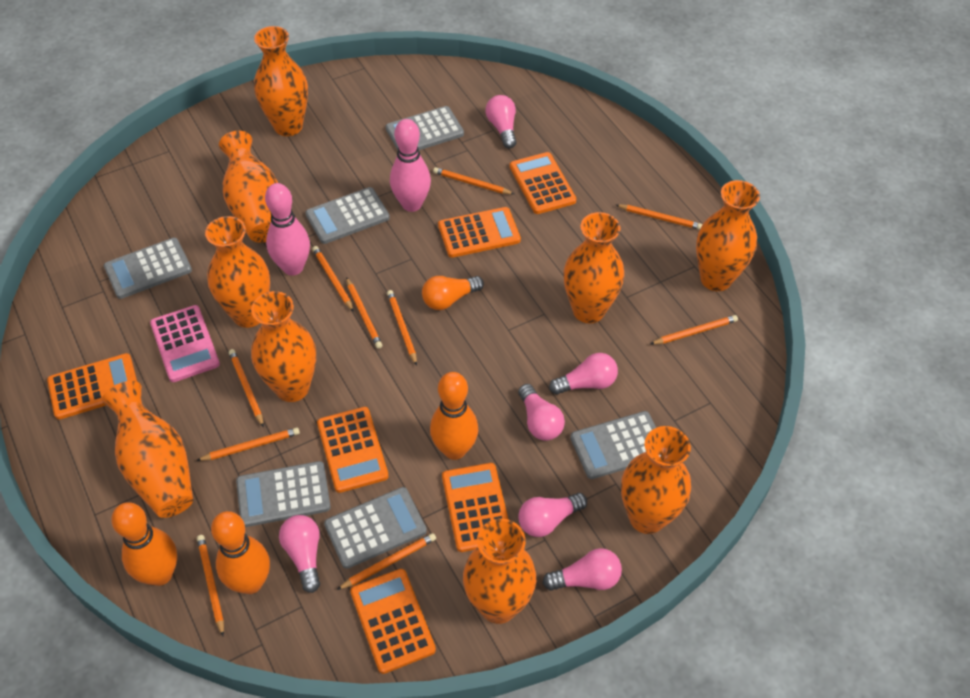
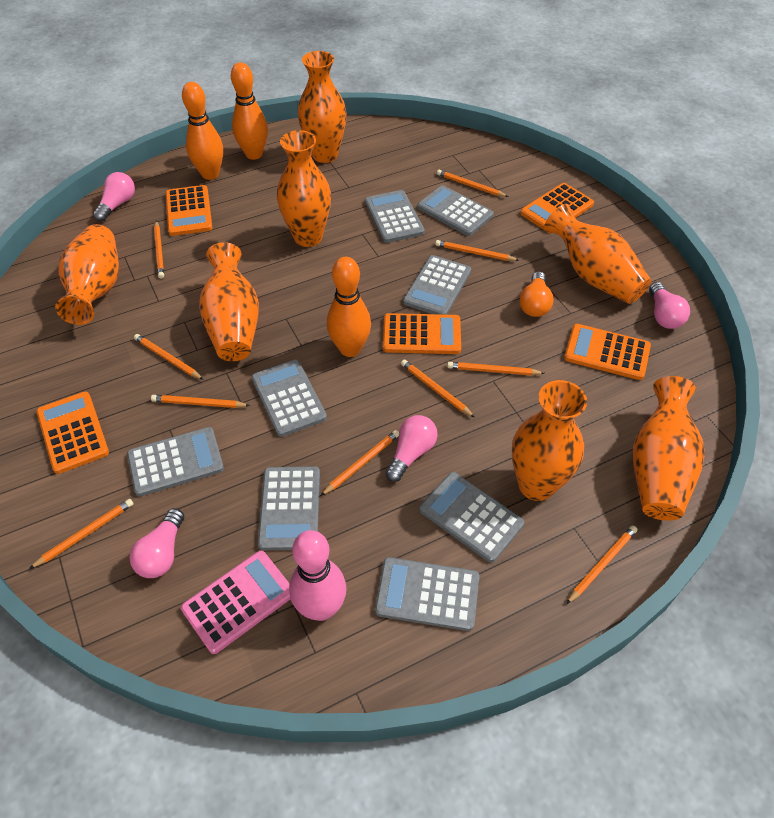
grey calculator: 6 -> 8
orange calculator: 6 -> 5
orange vase: 9 -> 7
pink bowling pin: 2 -> 1
pink light bulb: 6 -> 4

